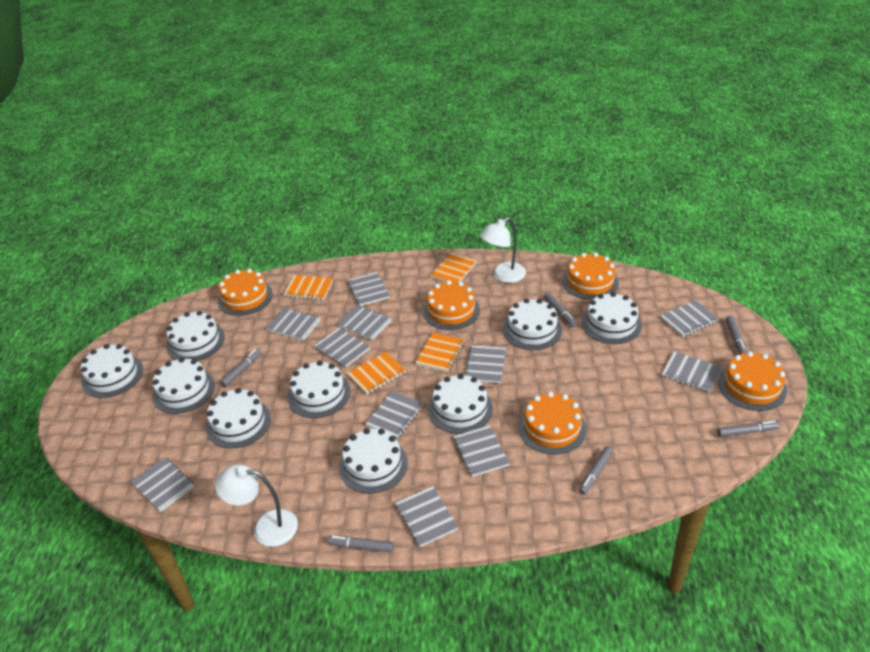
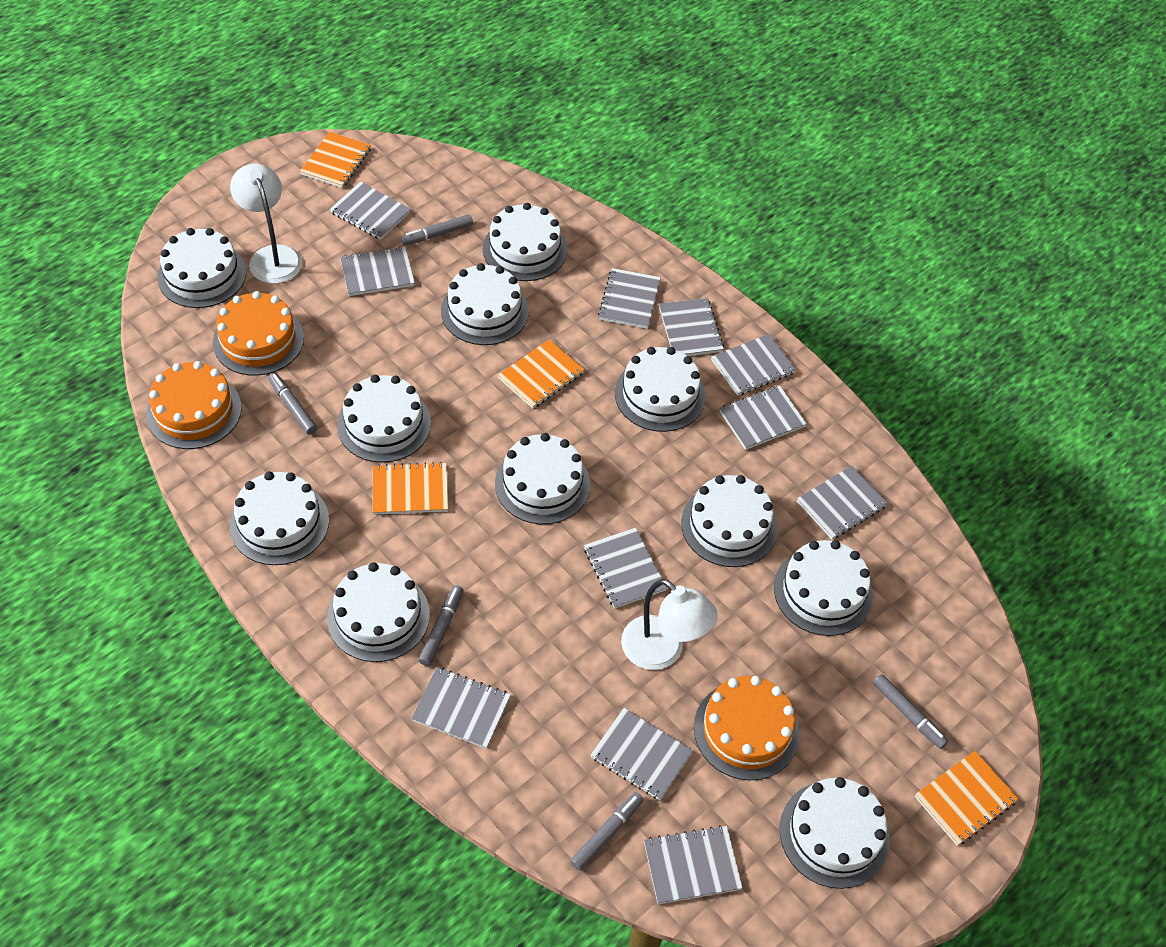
grey marker: 6 -> 5
orange cake: 5 -> 3
white cake: 9 -> 11

